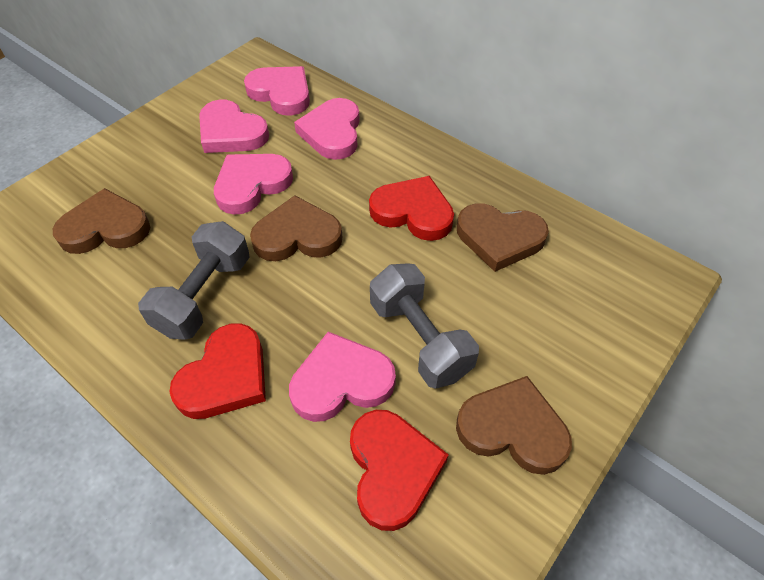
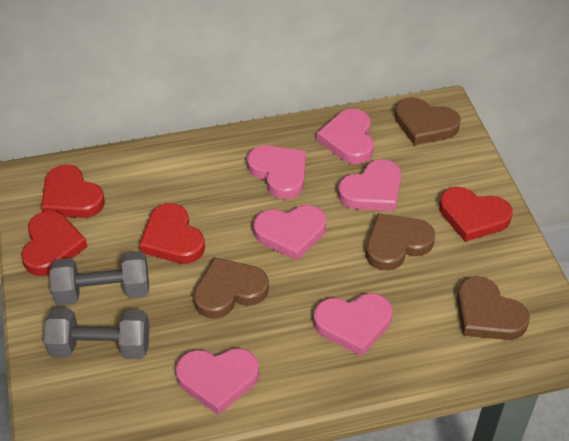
pink heart: 5 -> 6
red heart: 3 -> 4

